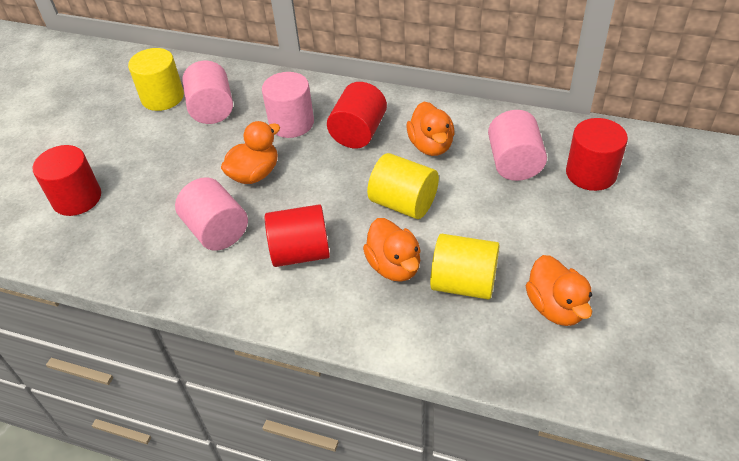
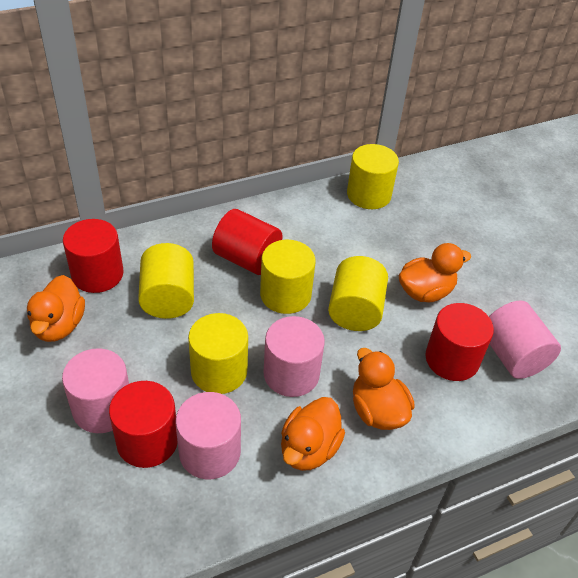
yellow cylinder: 3 -> 5

